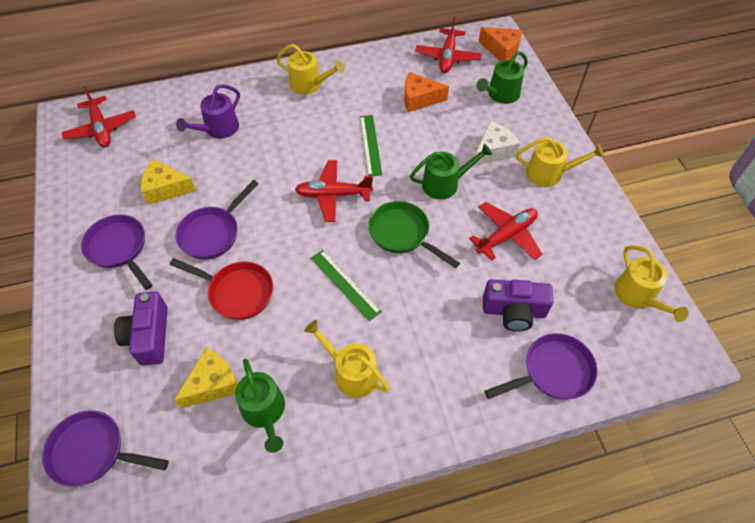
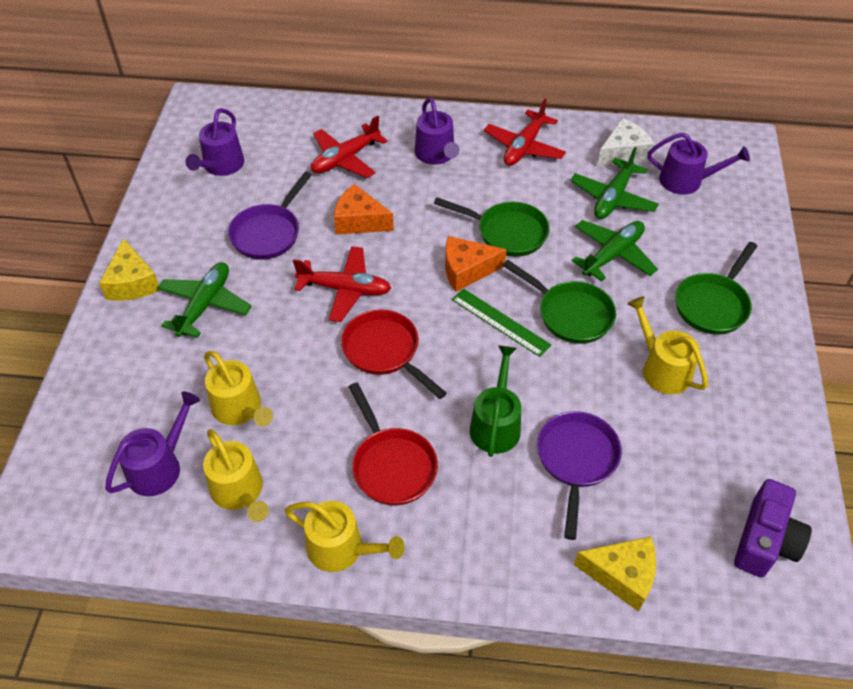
green pan: 1 -> 3
green plane: 0 -> 3
green ruler: 2 -> 1
green watering can: 3 -> 1
purple camera: 2 -> 1
purple pan: 4 -> 2
purple watering can: 1 -> 4
red pan: 1 -> 2
red plane: 4 -> 3

